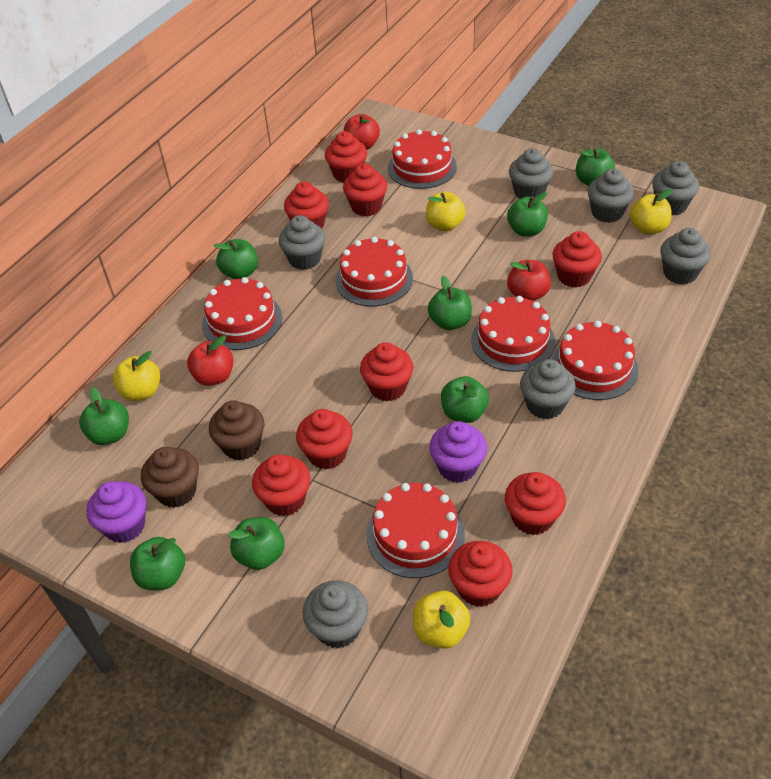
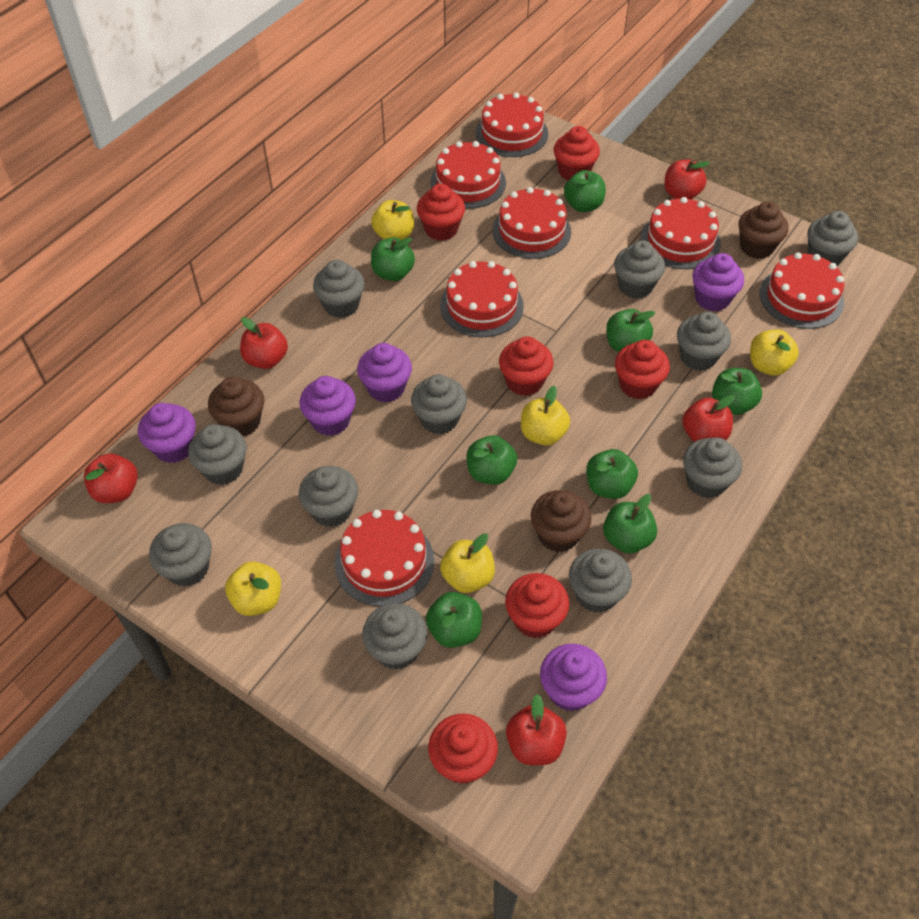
brown cupcake: 2 -> 3
grey cupcake: 7 -> 11
purple cupcake: 2 -> 5
red apple: 3 -> 5
red cake: 6 -> 7
red cupcake: 9 -> 6
yellow apple: 4 -> 5

